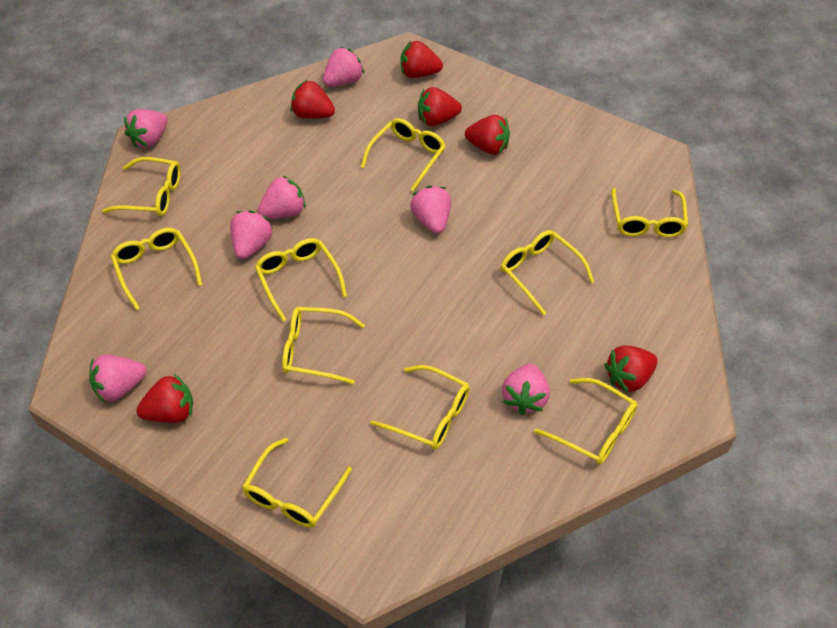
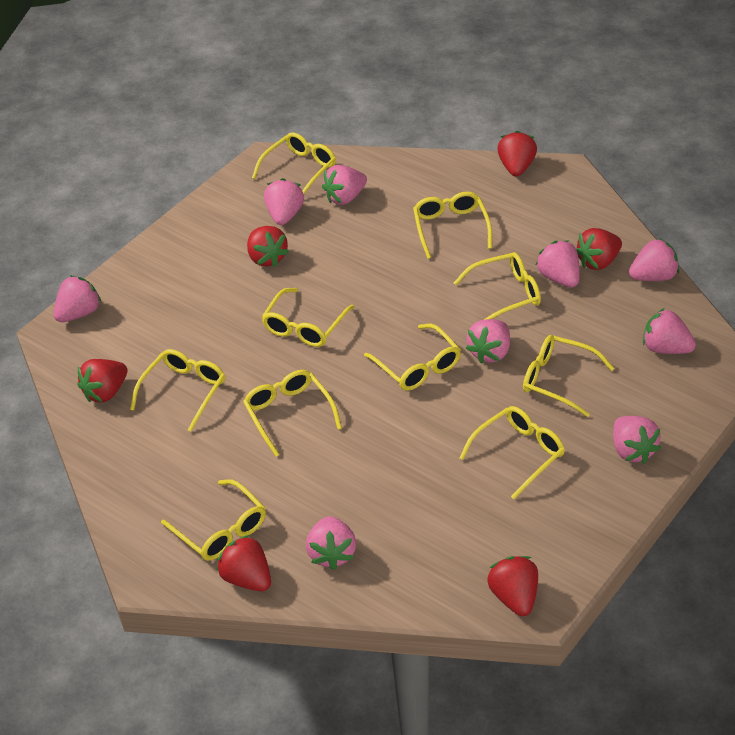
pink strawberry: 7 -> 9

